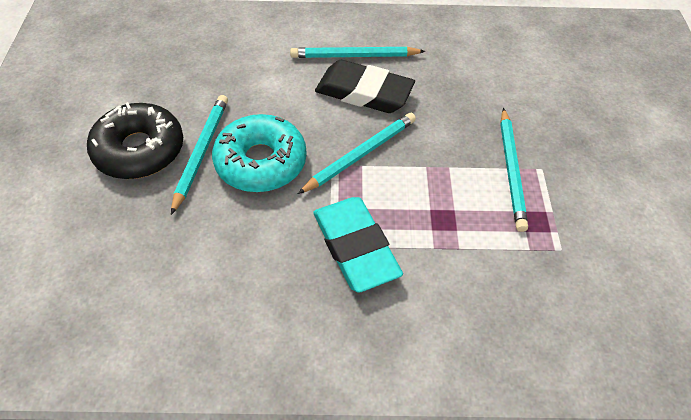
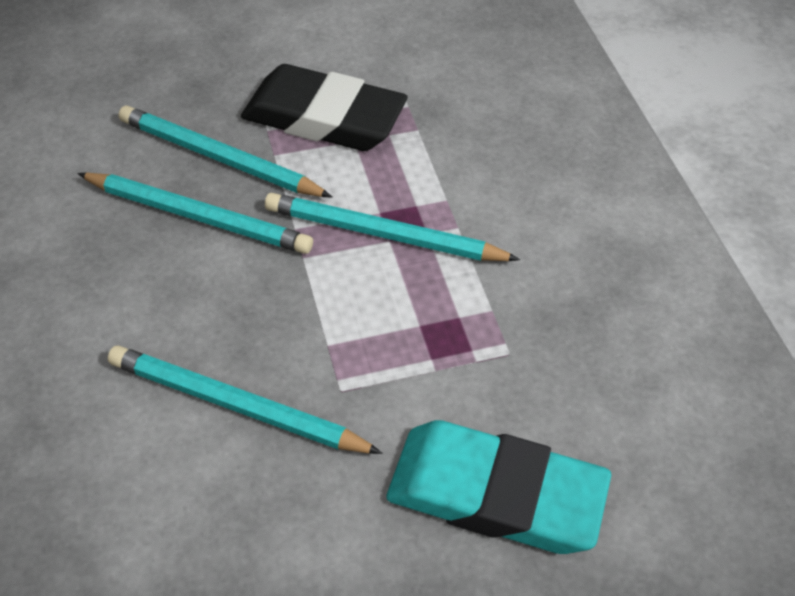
black donut: 1 -> 0
turquoise donut: 1 -> 0

